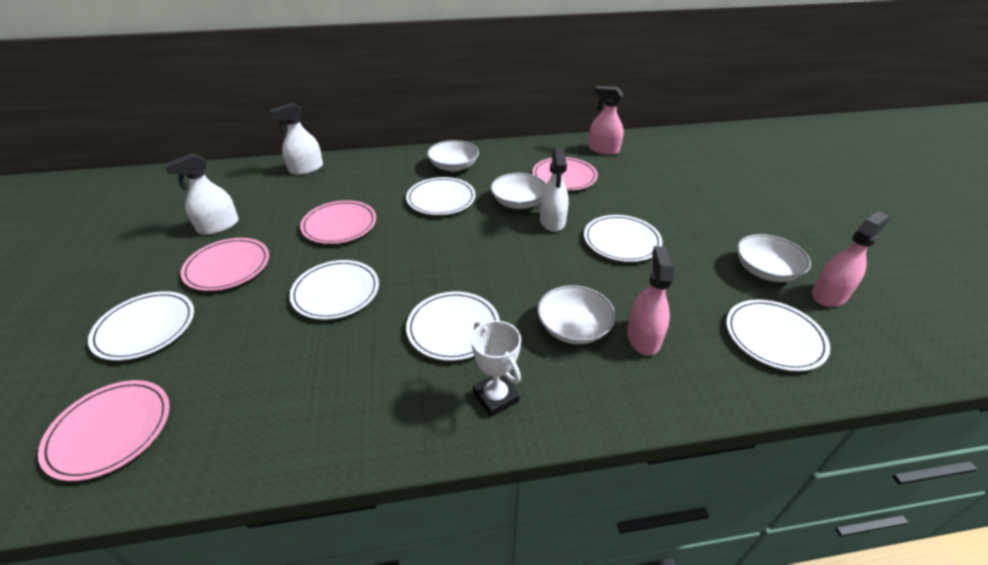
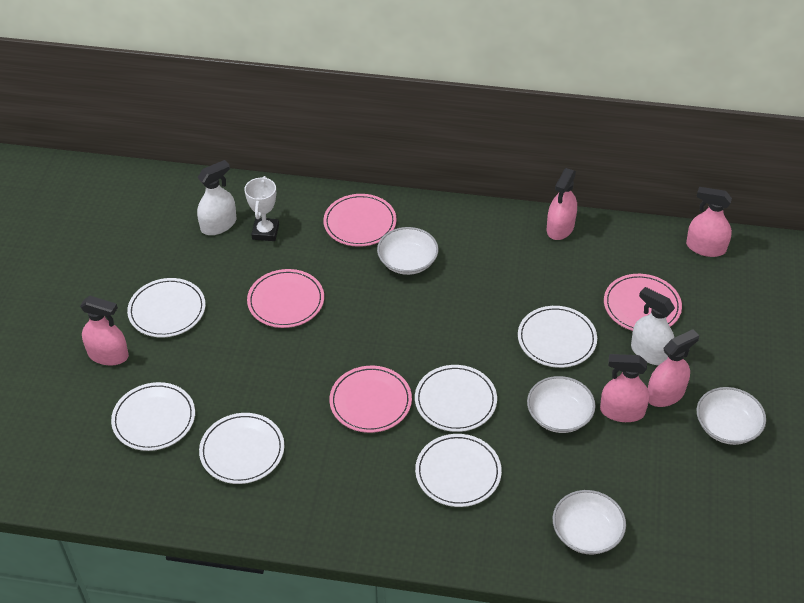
pink spray bottle: 3 -> 5
white spray bottle: 3 -> 2

